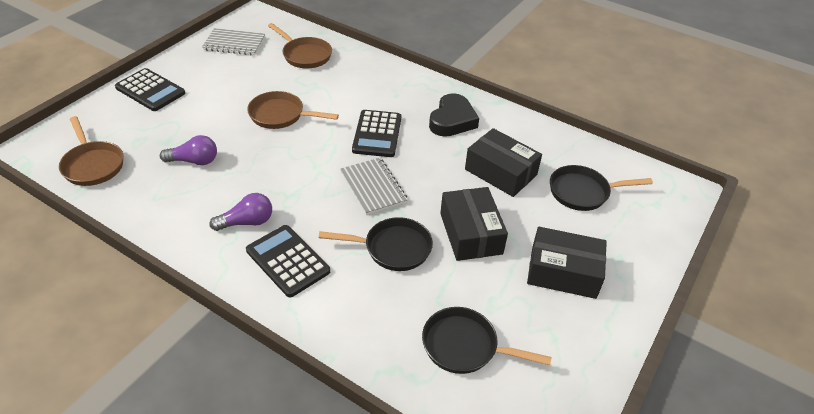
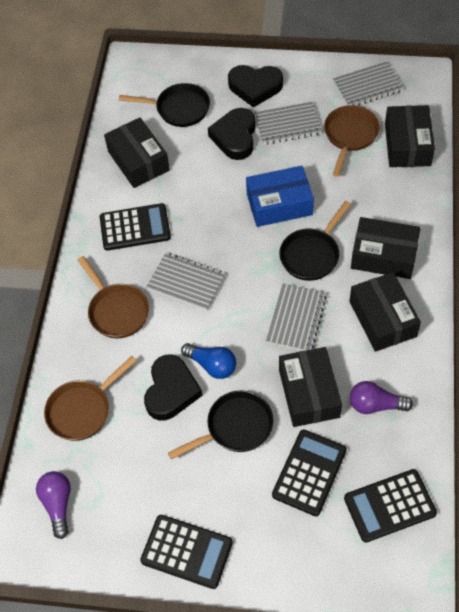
black box: 3 -> 5
black calculator: 3 -> 4
black heart: 1 -> 3
blue box: 0 -> 1
blue light bulb: 0 -> 1
grey notebook: 2 -> 4

